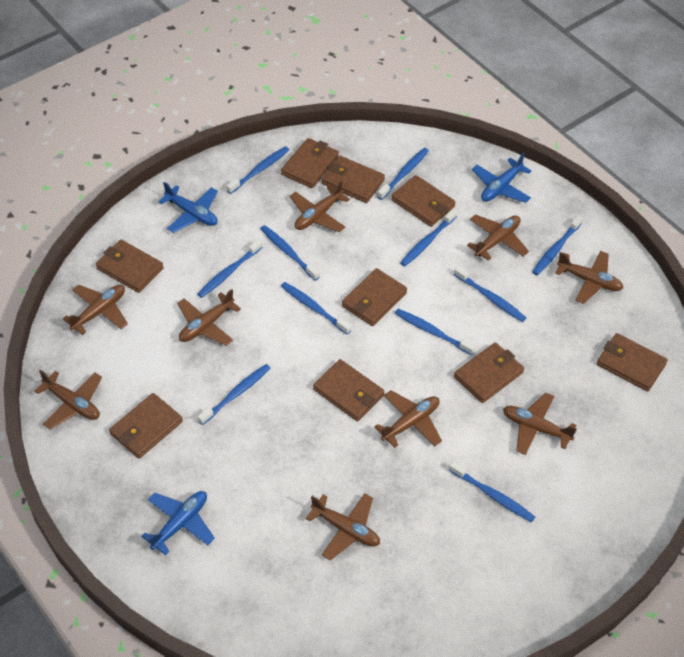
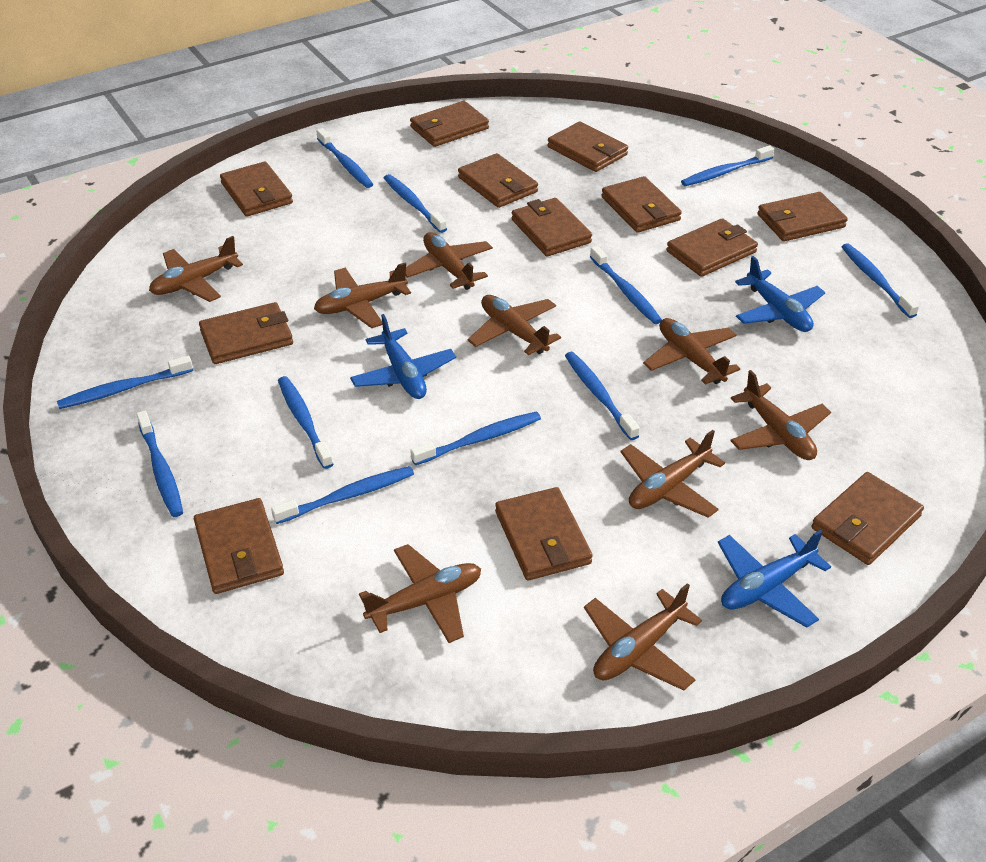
brown wallet: 9 -> 12

